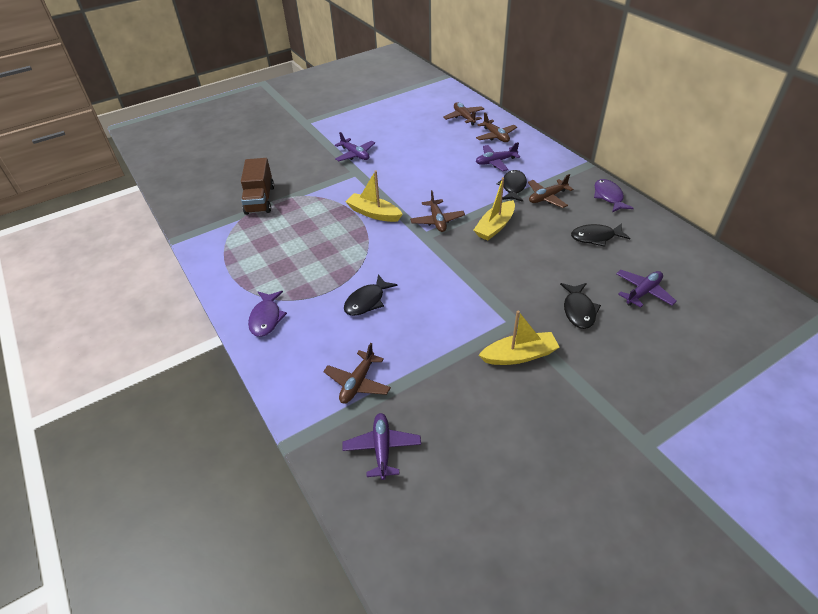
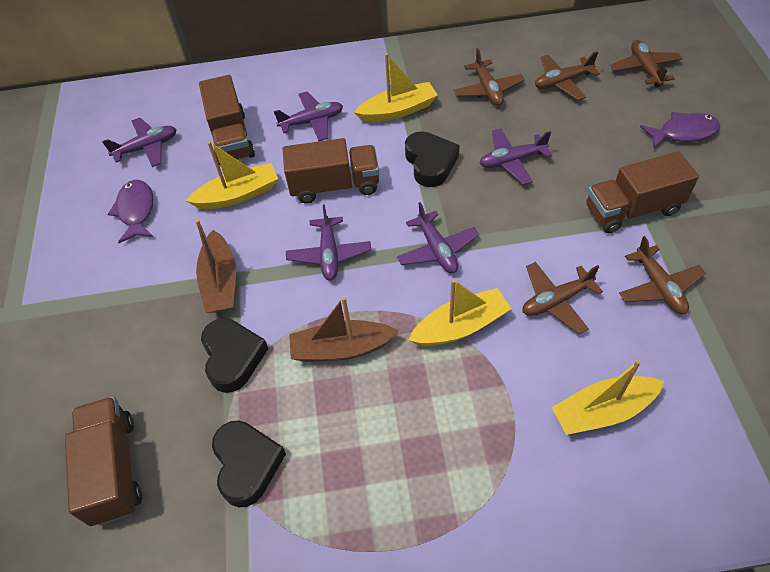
black fish: 4 -> 0
black heart: 0 -> 3
brown boat: 0 -> 2
brown truck: 1 -> 4
purple plane: 4 -> 5
yellow boat: 3 -> 4

